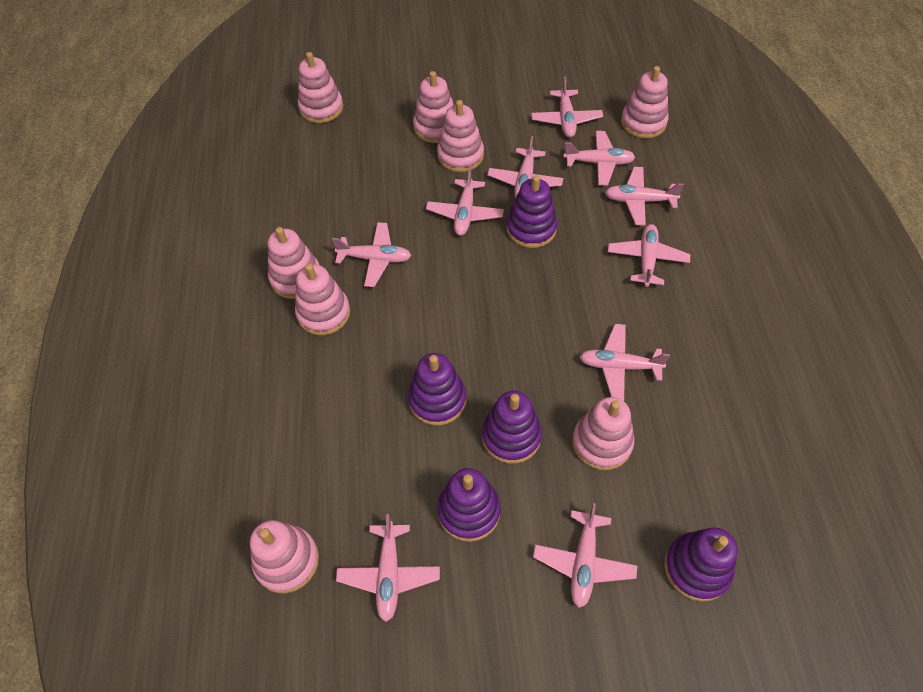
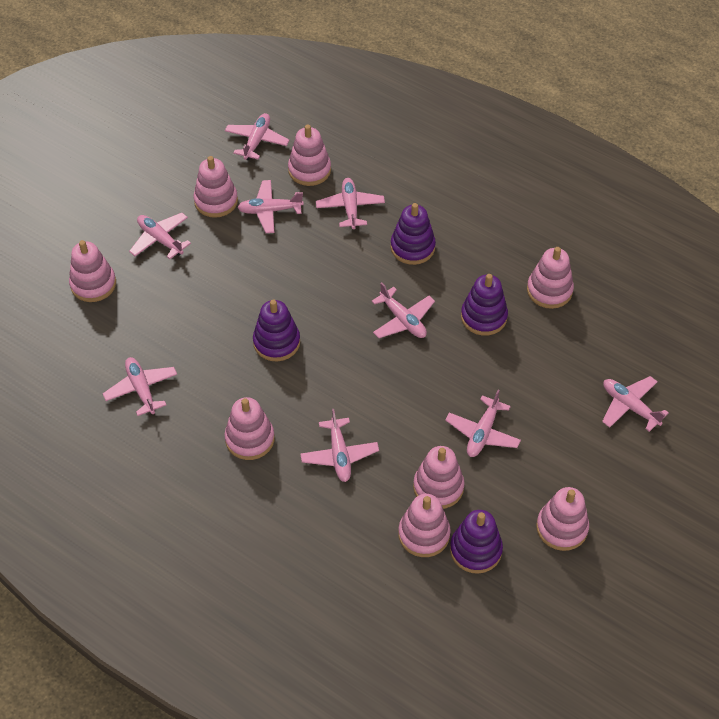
pink plane: 10 -> 9
purple stacking toy: 5 -> 4

